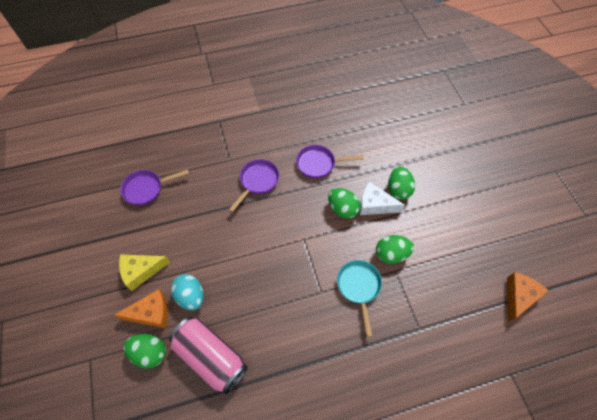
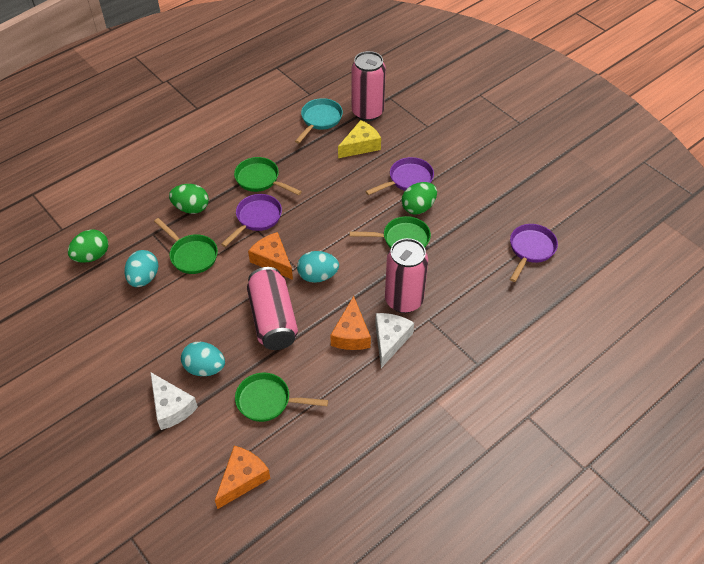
green egg: 4 -> 3
green pan: 0 -> 4
orange cheese: 2 -> 3
pink can: 1 -> 3
turquoise egg: 1 -> 3
white cheese: 1 -> 2

